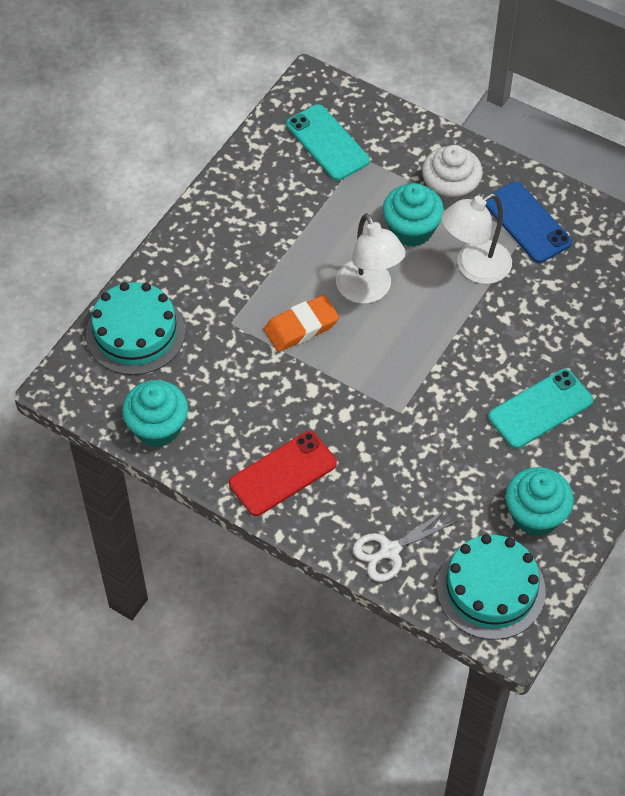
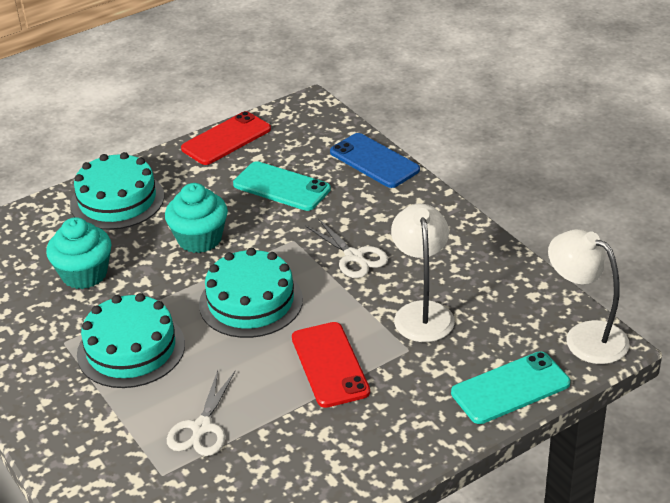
orange eraser: 1 -> 0
red phone: 1 -> 2
turquoise cake: 2 -> 3
turquoise cupcake: 3 -> 2
white cupcake: 1 -> 0
white scissors: 1 -> 2

